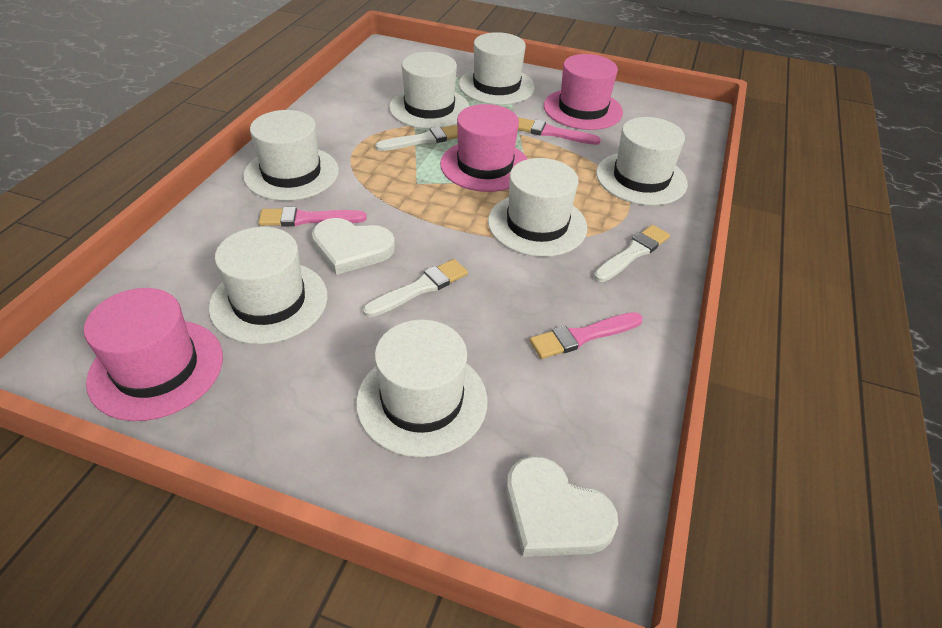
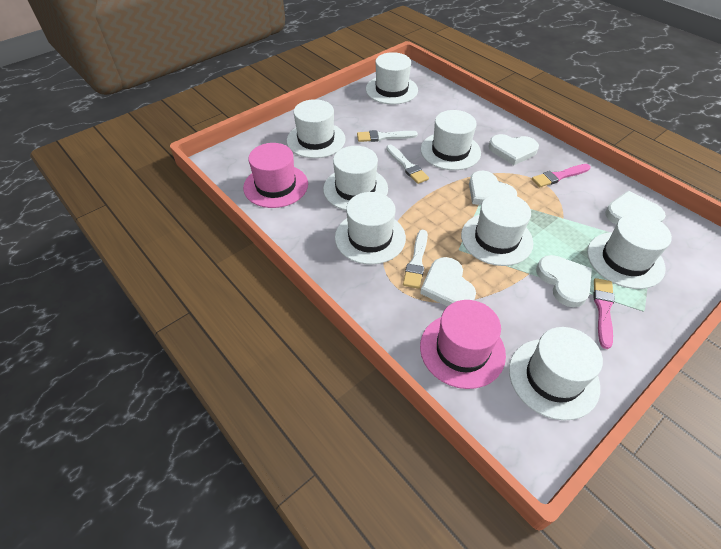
pink brush: 3 -> 2
pink hat: 3 -> 2
white hat: 7 -> 8
white heart: 2 -> 5

